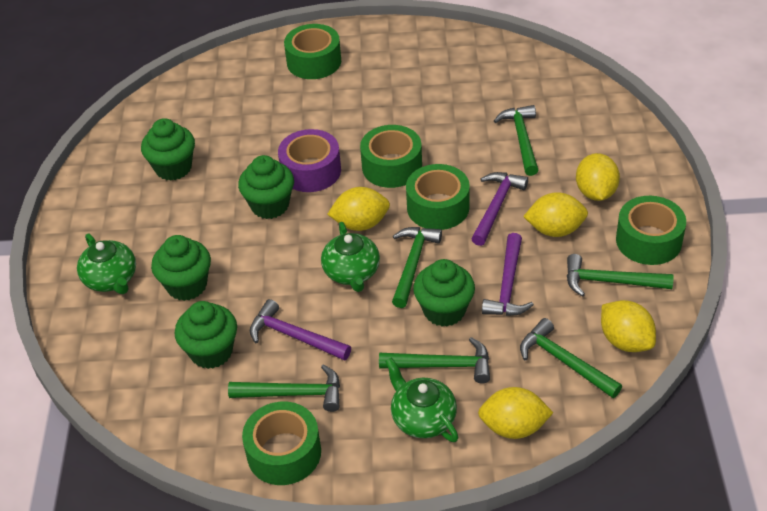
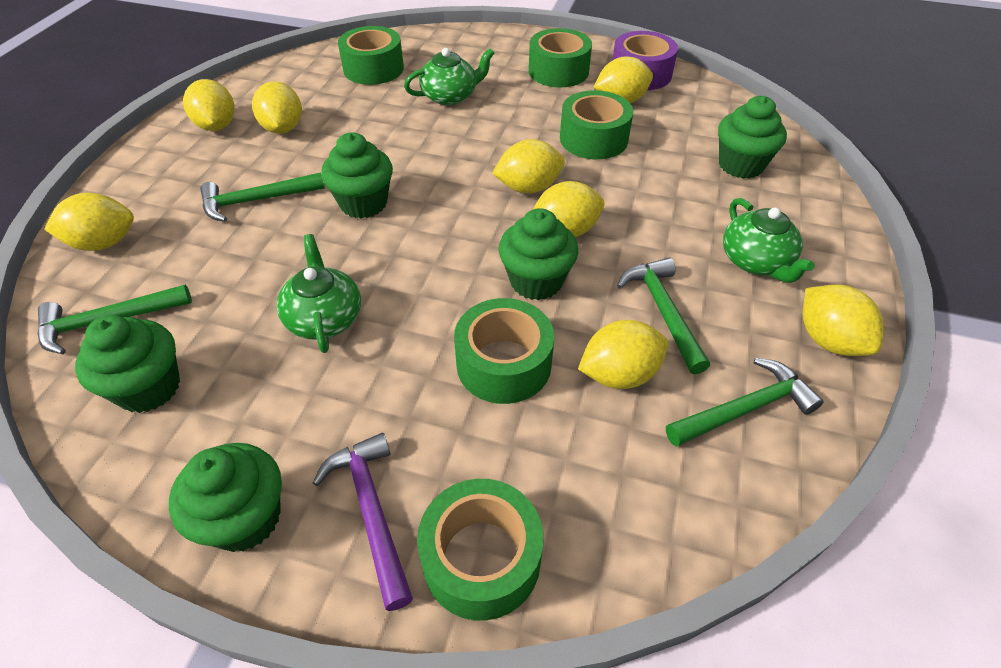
green hammer: 6 -> 4
purple hammer: 3 -> 1
yellow lemon: 5 -> 8

